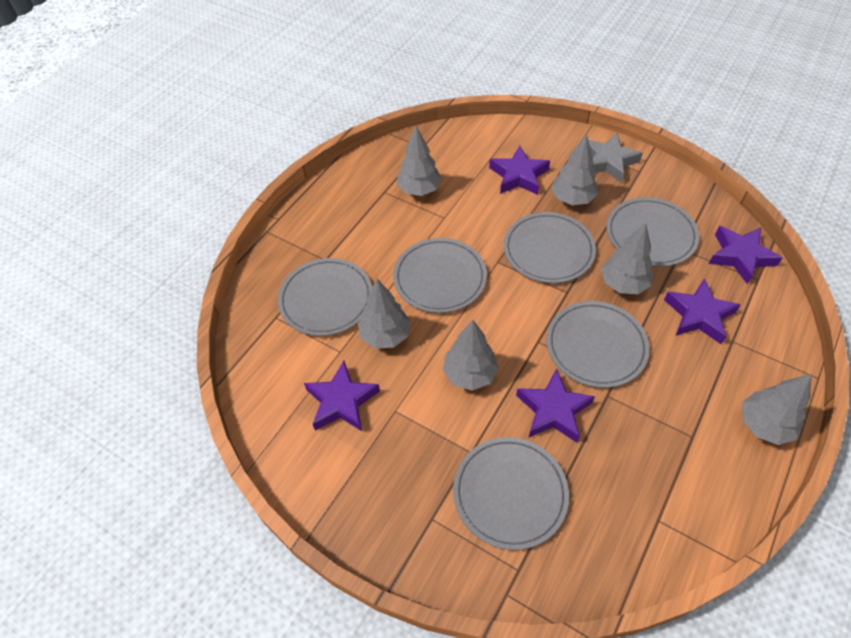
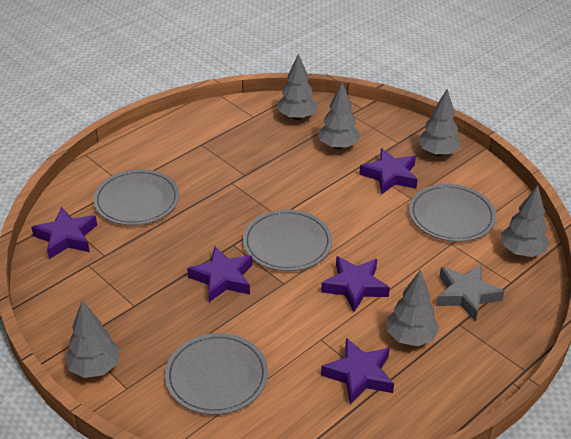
grey plate: 6 -> 4

